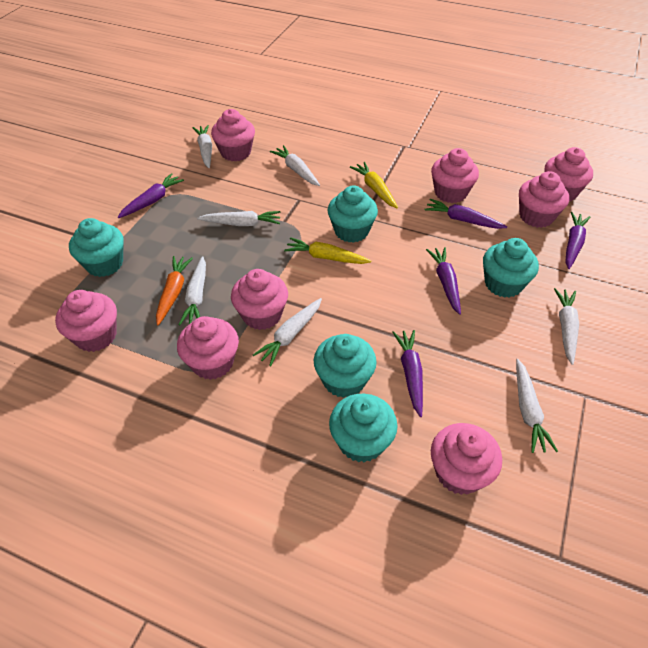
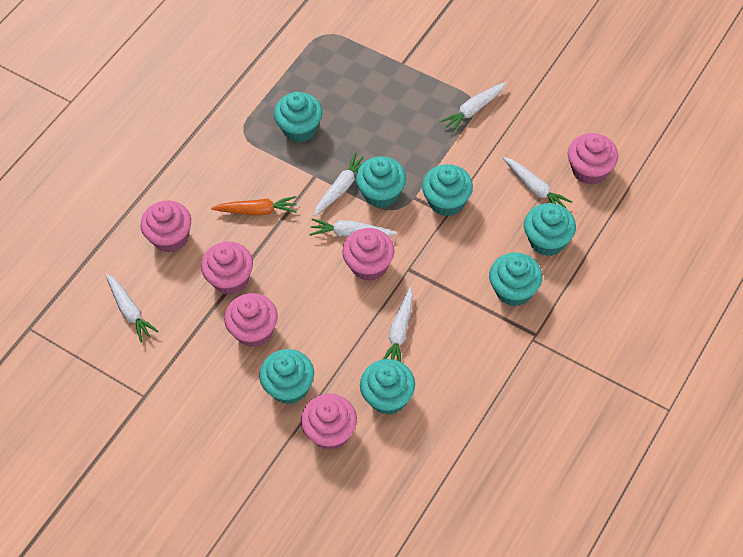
pink cupcake: 8 -> 6
purple carrot: 5 -> 0
turquoise cupcake: 5 -> 7
white carrot: 7 -> 6
yellow carrot: 2 -> 0

